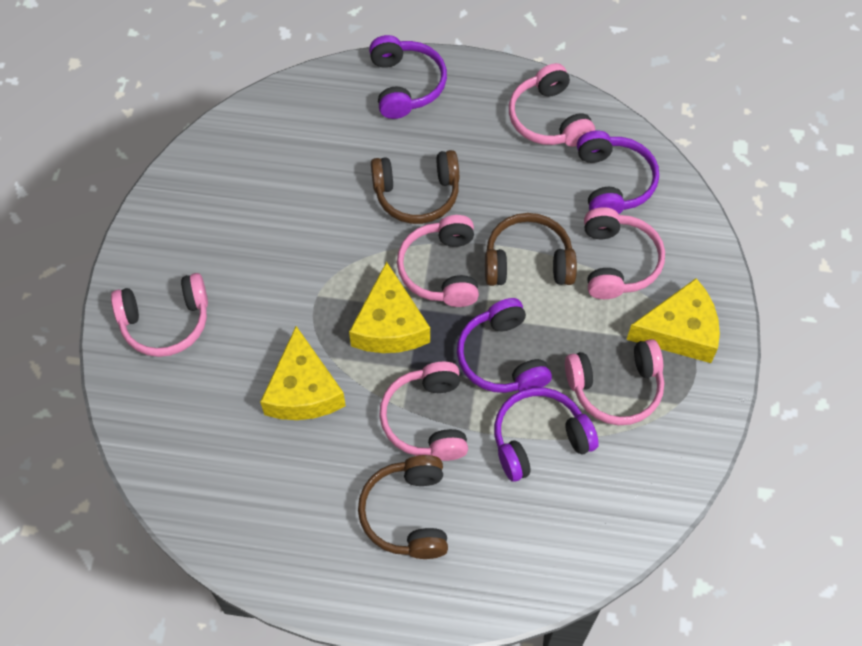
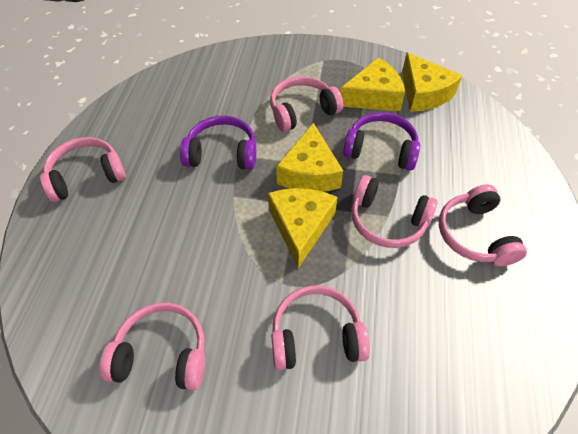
brown headphones: 3 -> 0
purple headphones: 4 -> 2
yellow cheese: 3 -> 4

